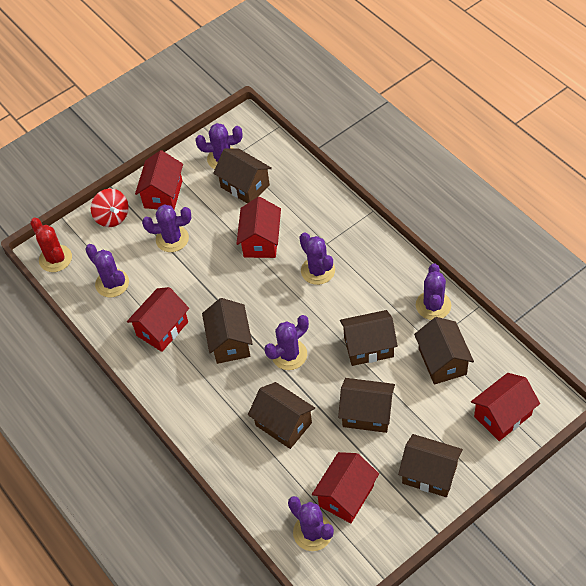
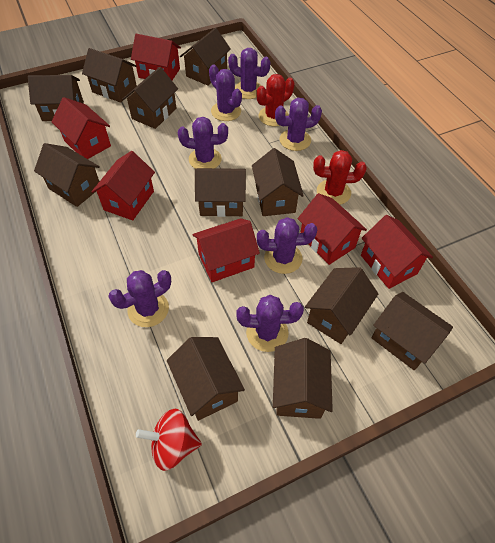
brown house: 7 -> 11
red cactus: 1 -> 2
red house: 5 -> 6

